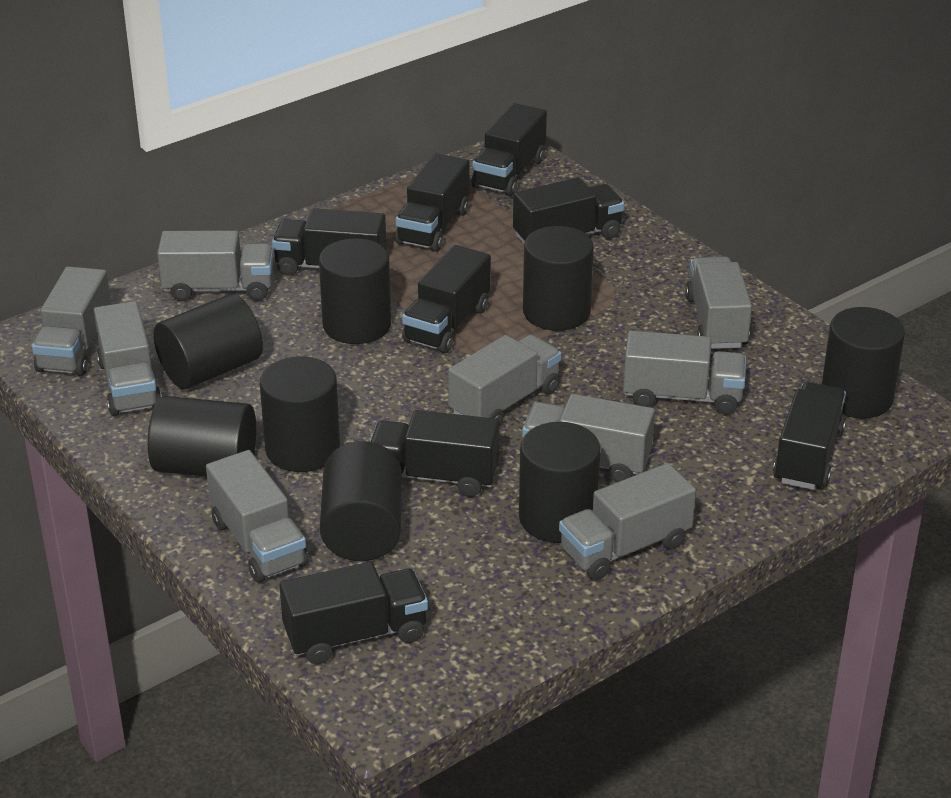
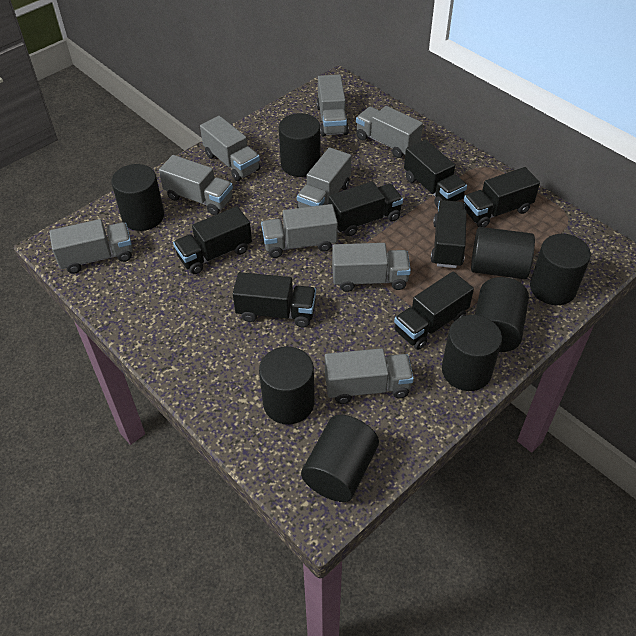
black truck: 8 -> 7

